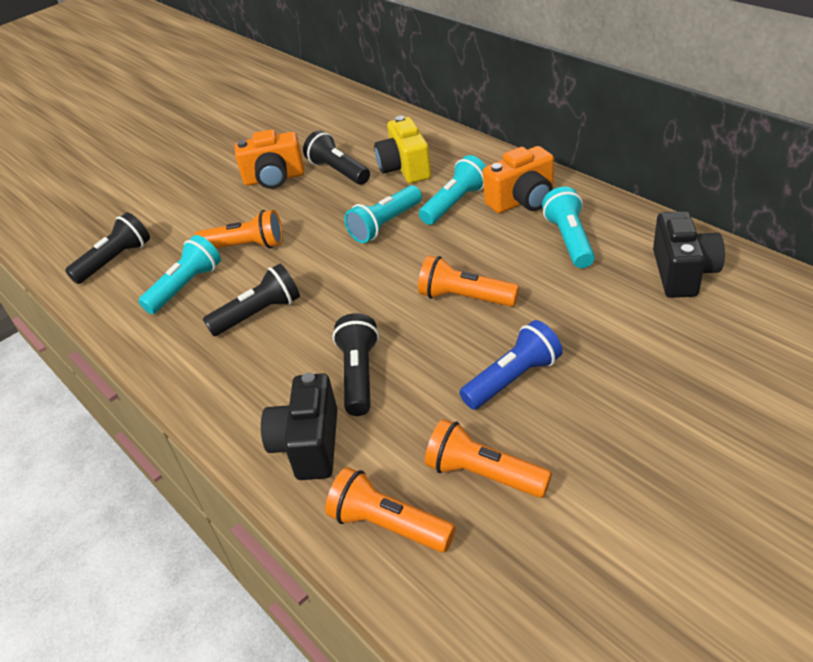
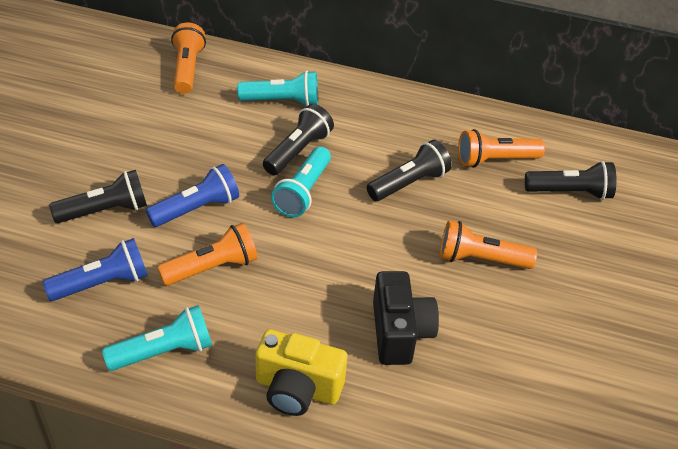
black camera: 2 -> 1
blue flashlight: 1 -> 2
orange camera: 2 -> 0
turquoise flashlight: 4 -> 3

